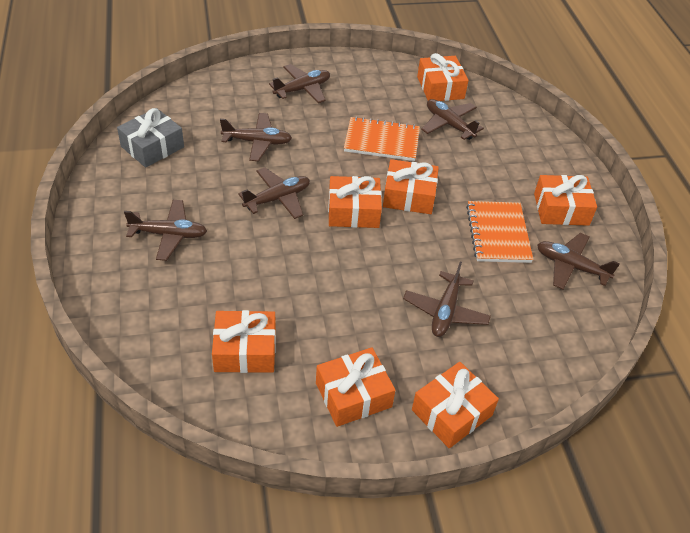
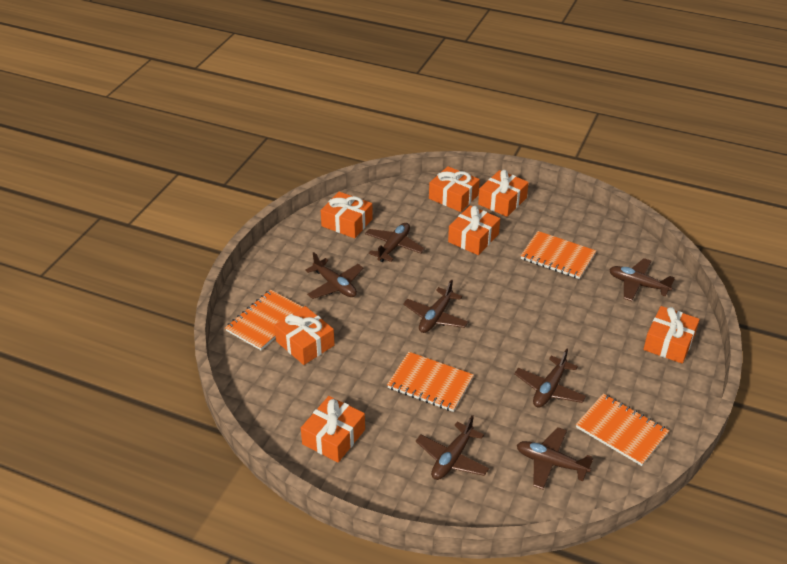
grey gift: 1 -> 0
orange notebook: 2 -> 4

